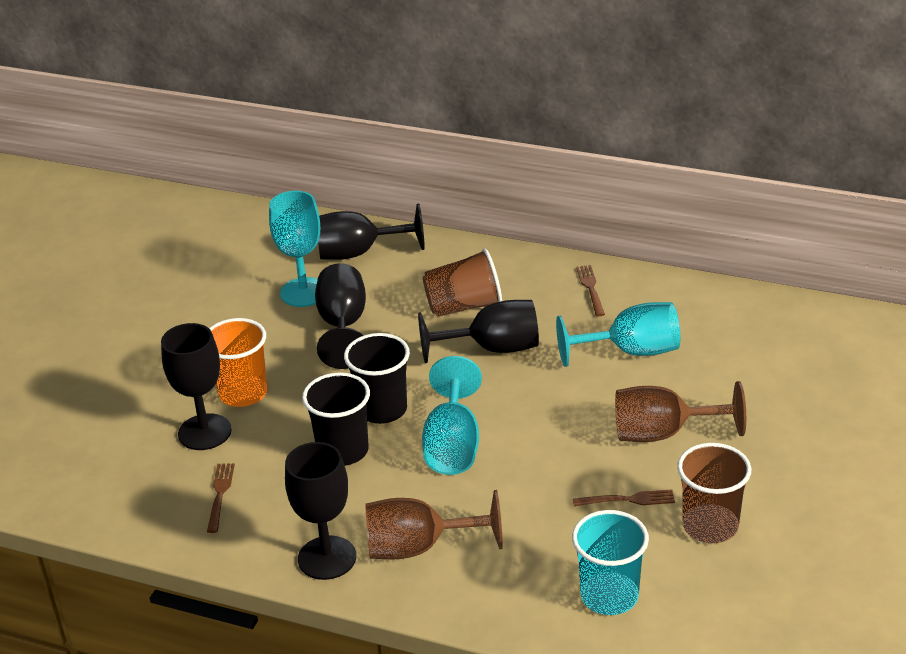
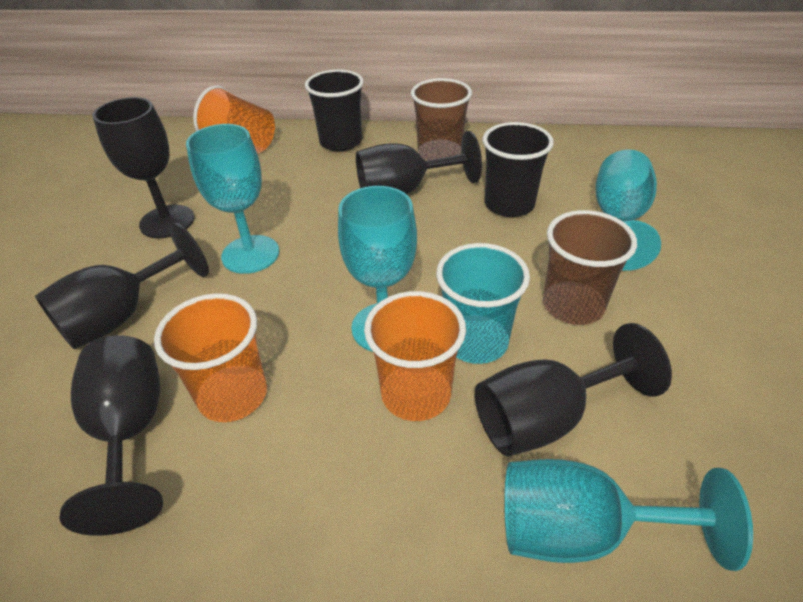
brown fork: 3 -> 0
brown goblet: 2 -> 0
orange cup: 1 -> 3
turquoise goblet: 3 -> 4

